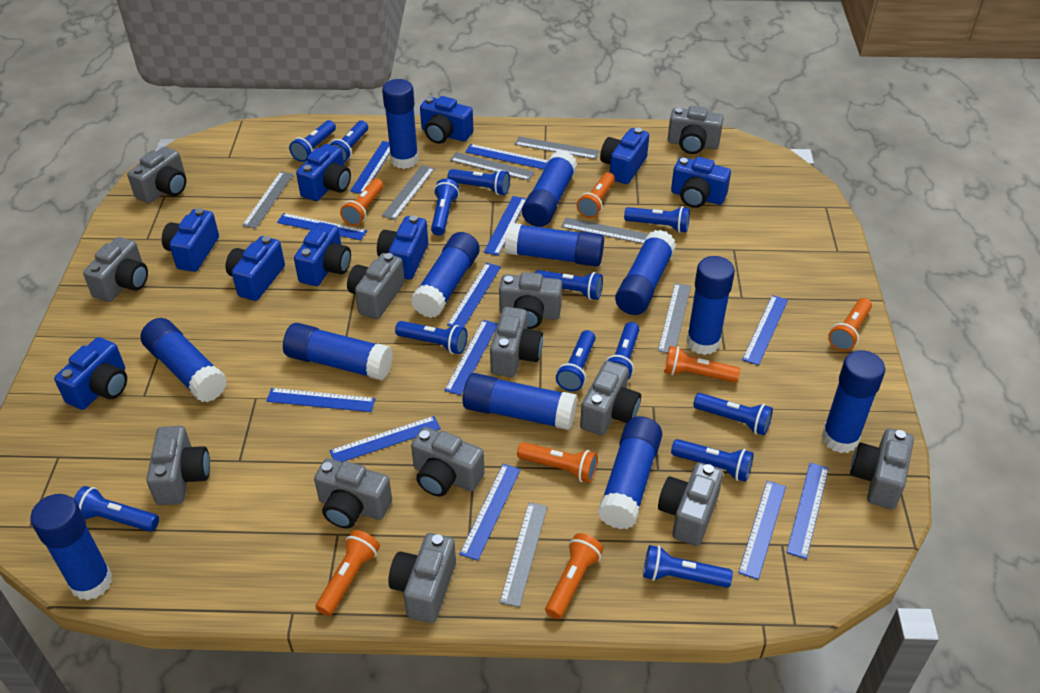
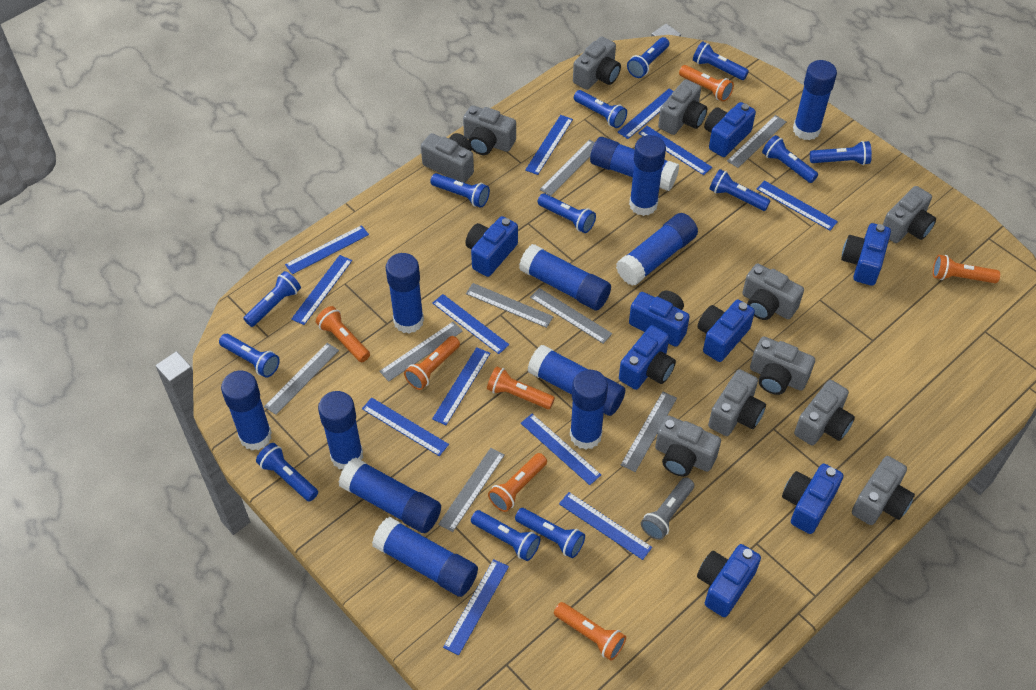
blue camera: 9 -> 8
grey camera: 13 -> 11
grey flashlight: 0 -> 1
grey ruler: 7 -> 8

